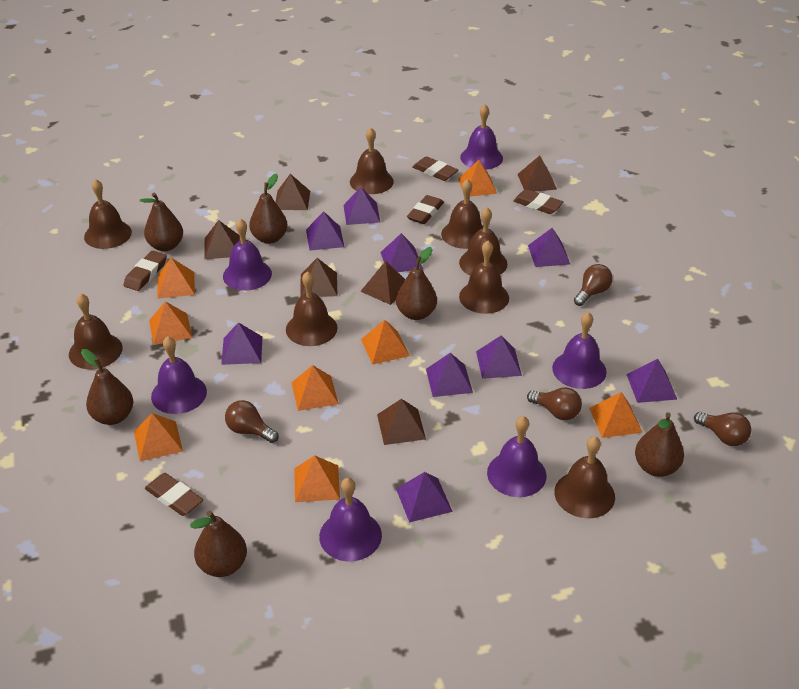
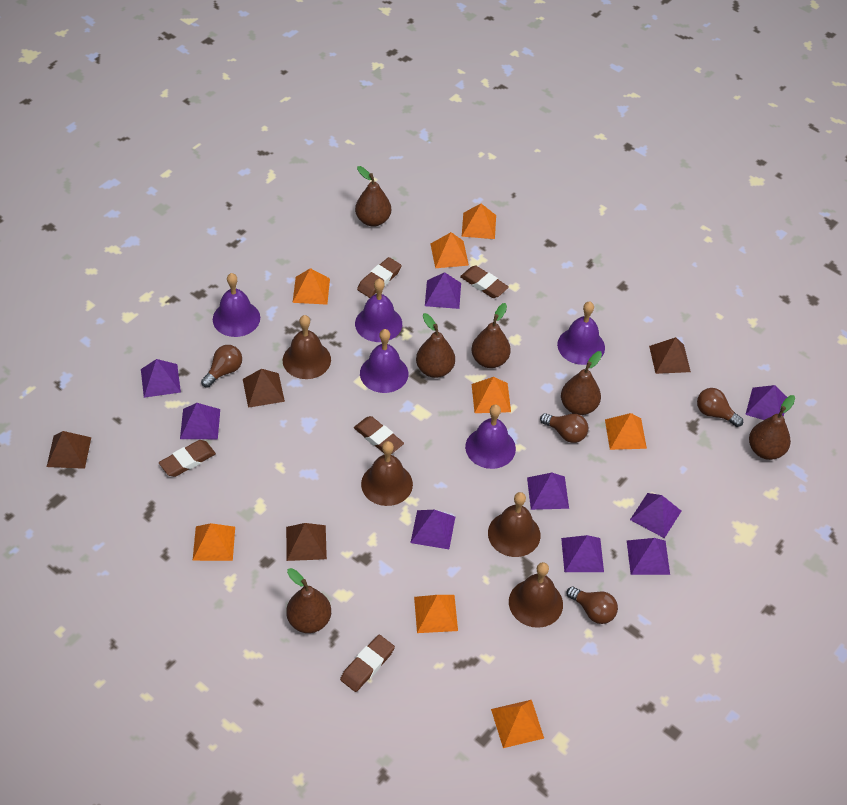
brown bell: 8 -> 4
brown pyramid: 6 -> 4
purple bell: 6 -> 5

